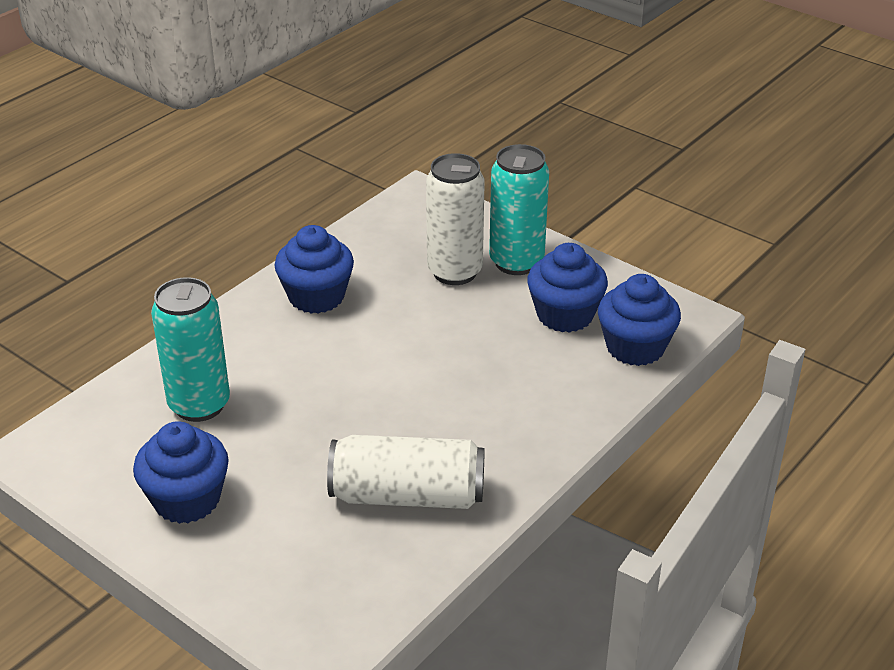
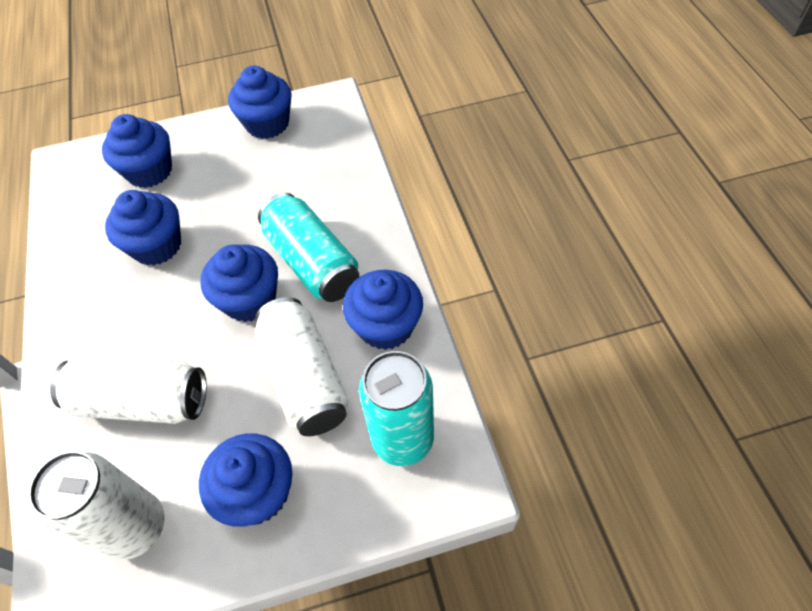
blue cupcake: 4 -> 6
white can: 2 -> 3

